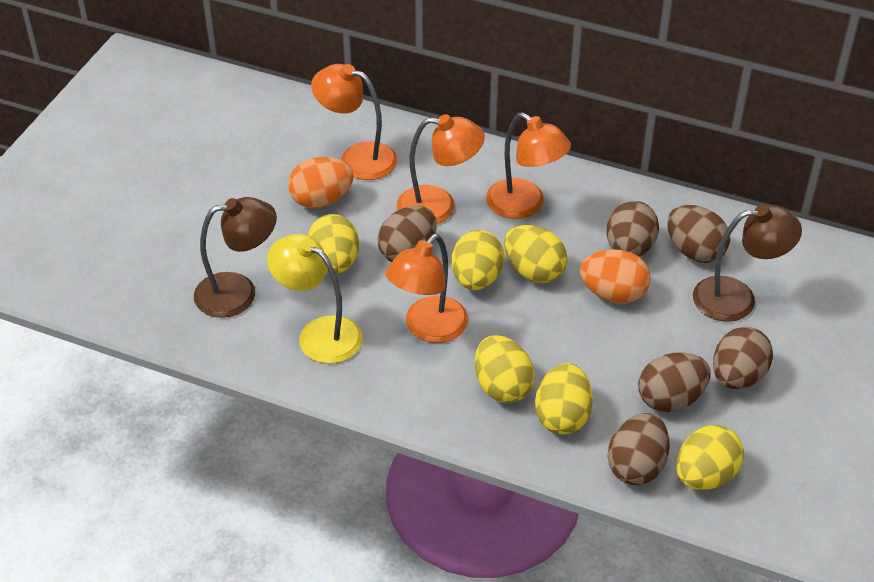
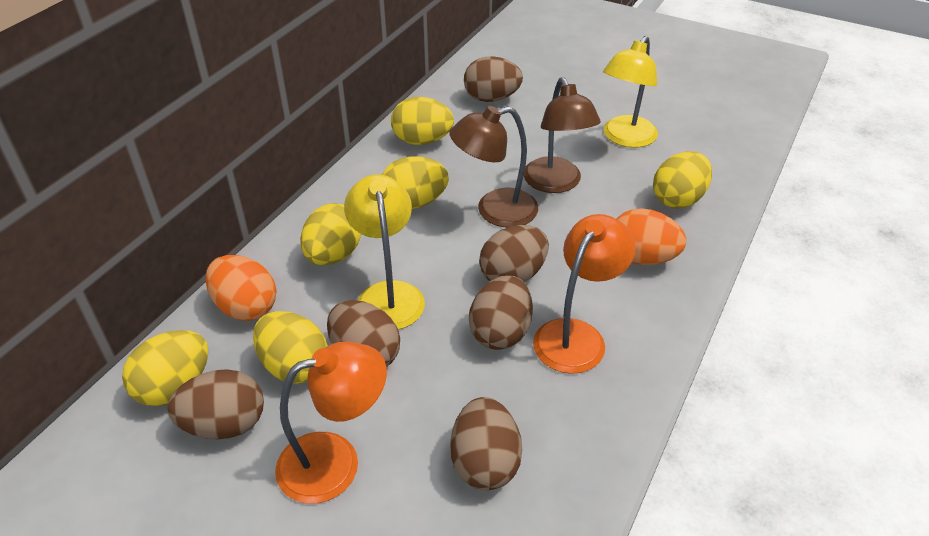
orange lamp: 4 -> 2
yellow lamp: 1 -> 2

